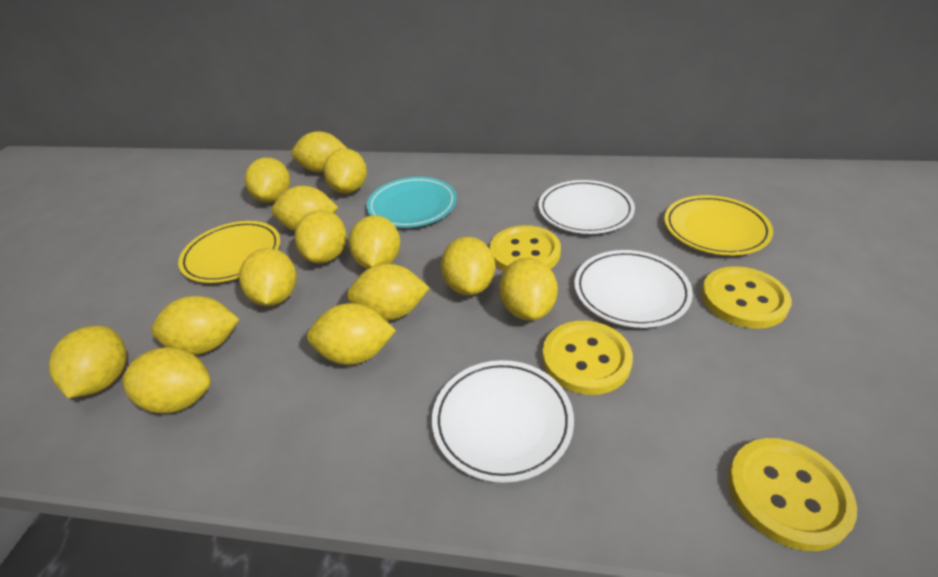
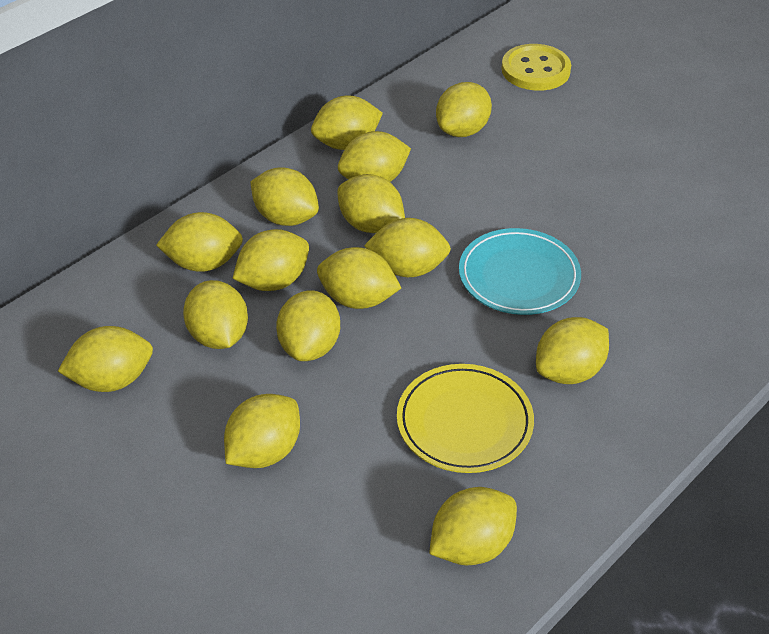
white plate: 3 -> 0
yellow button: 4 -> 1
yellow lemon: 14 -> 15
yellow plate: 2 -> 1

